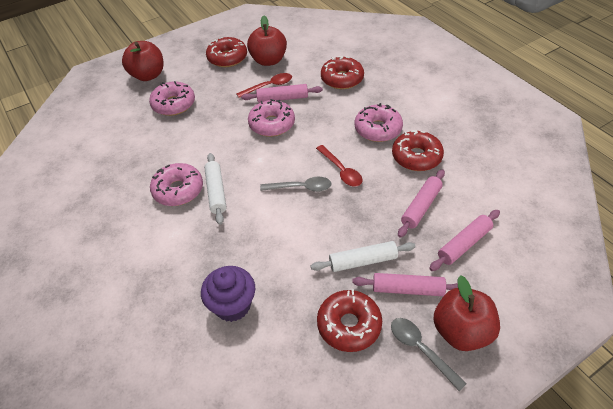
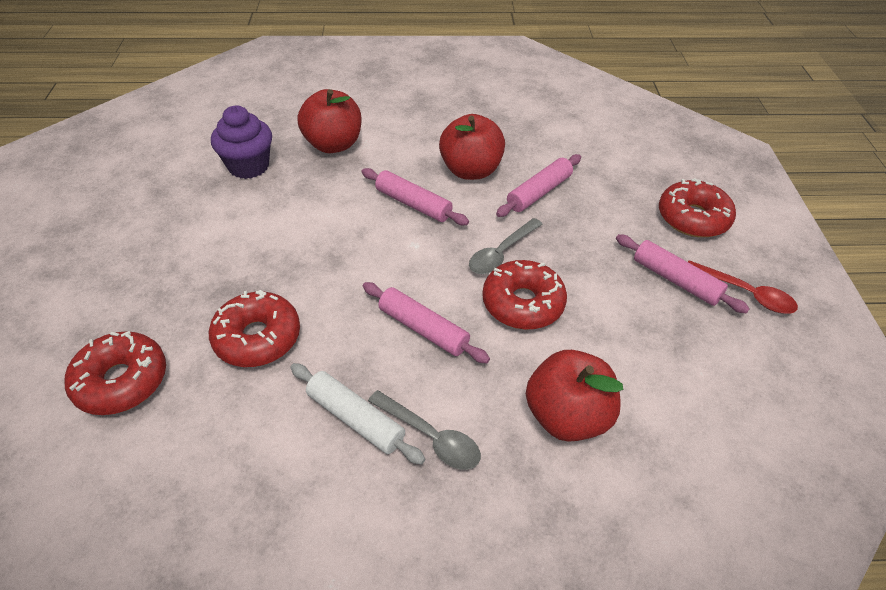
pink donut: 4 -> 0
red spoon: 2 -> 1
white rolling pin: 2 -> 1

